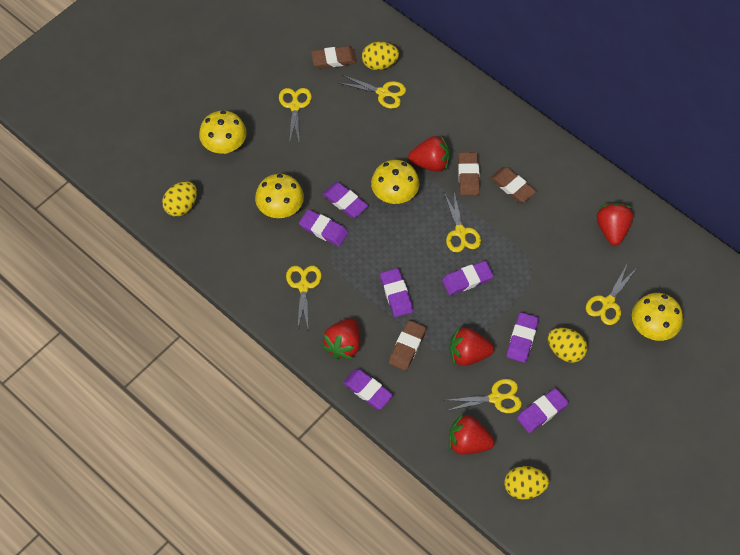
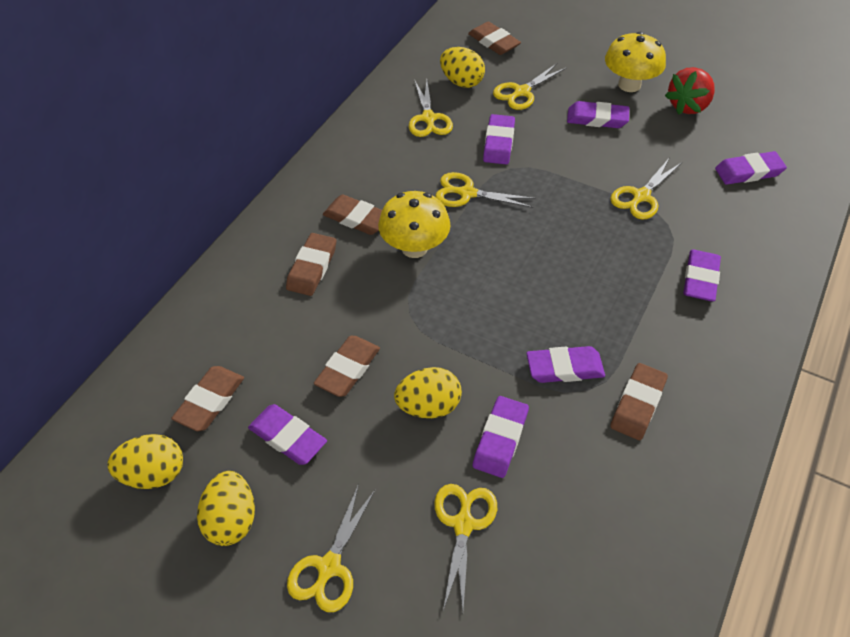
brown eraser: 4 -> 6
red strawberry: 5 -> 1
yellow mushroom: 4 -> 2

